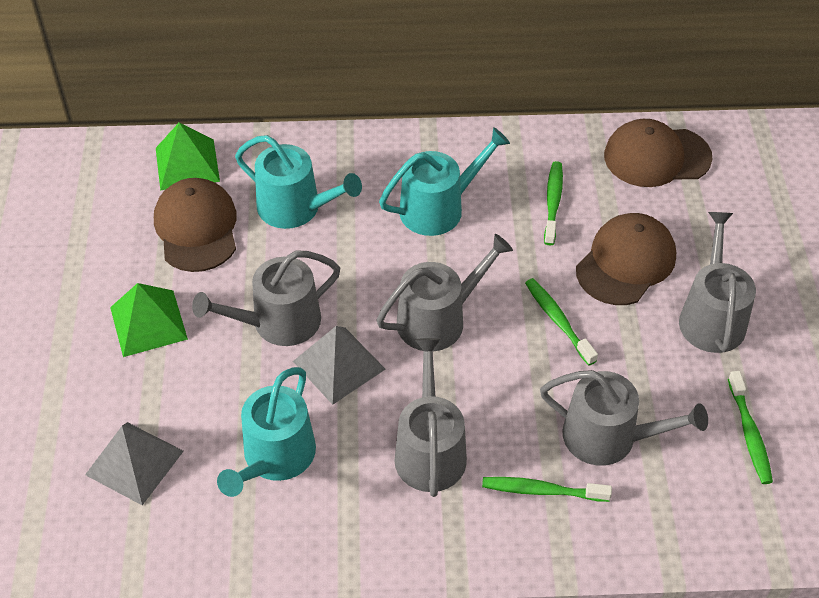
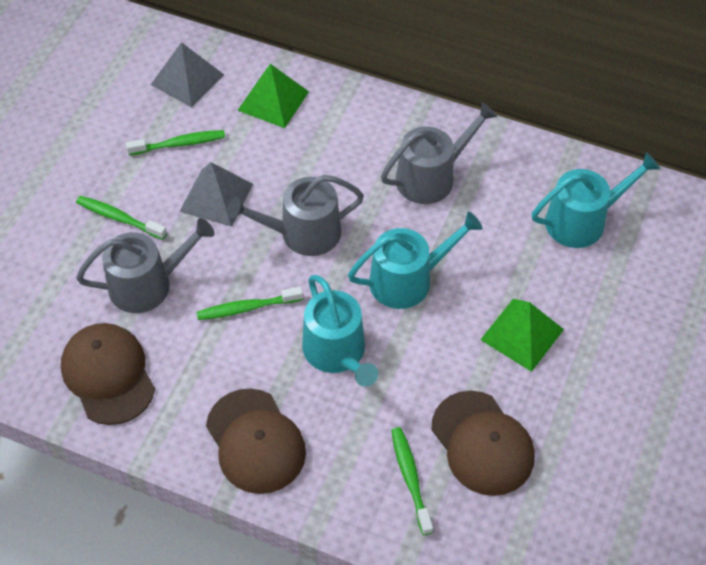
grey watering can: 5 -> 3

